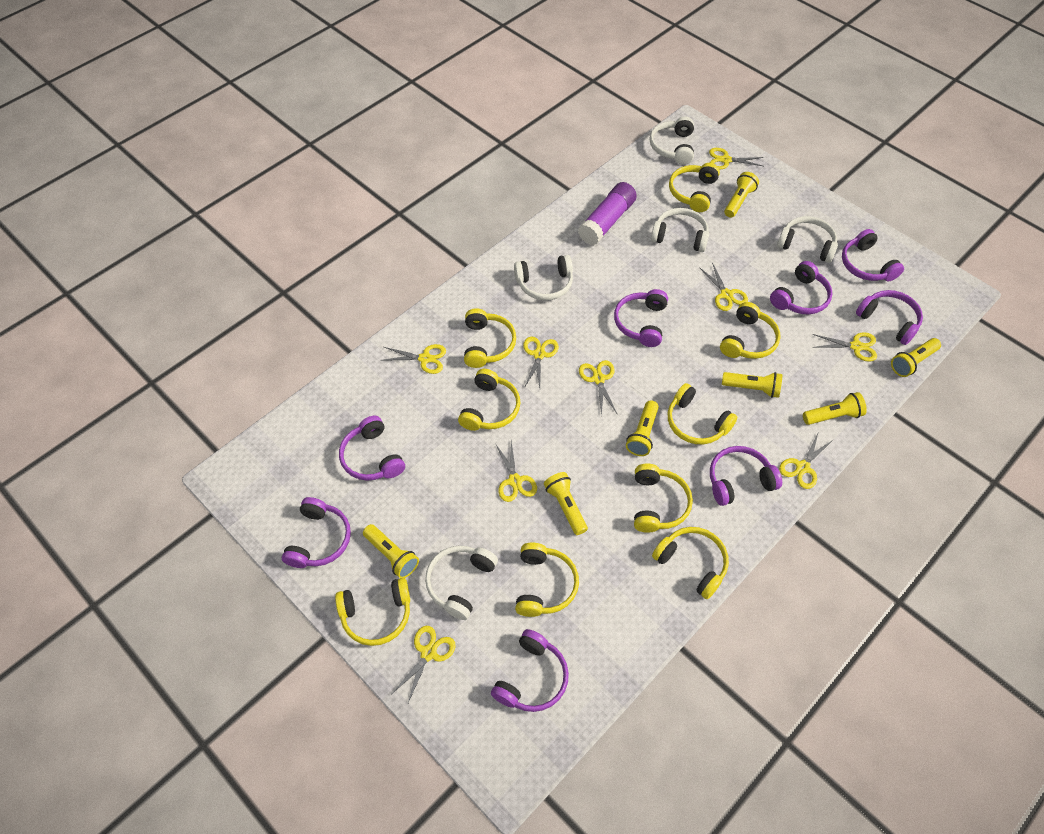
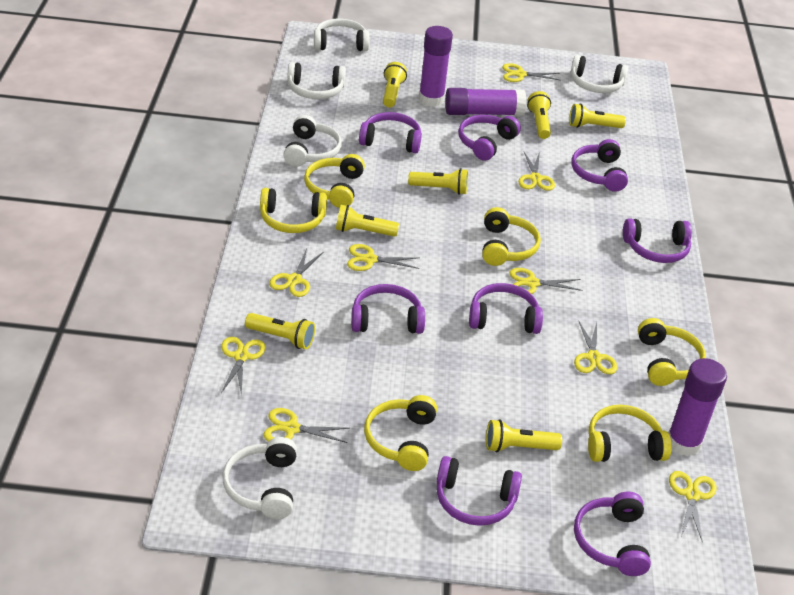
purple glue stick: 1 -> 3
yellow headphones: 9 -> 6

